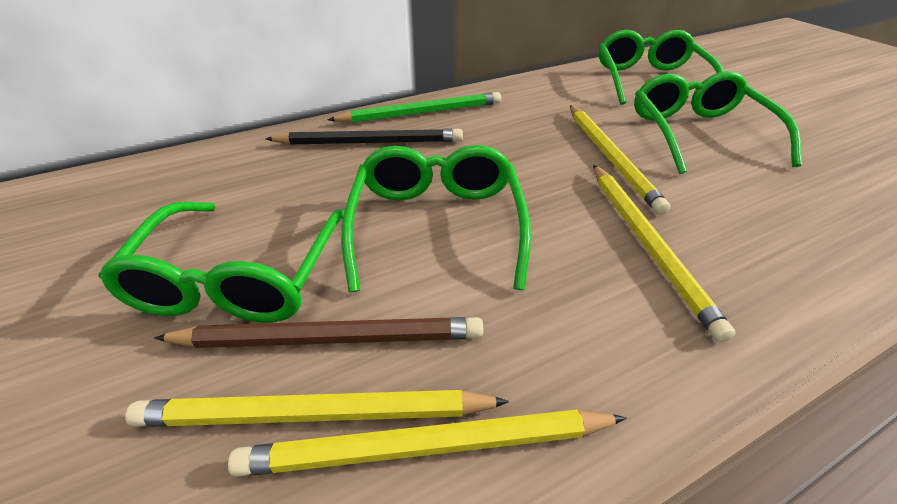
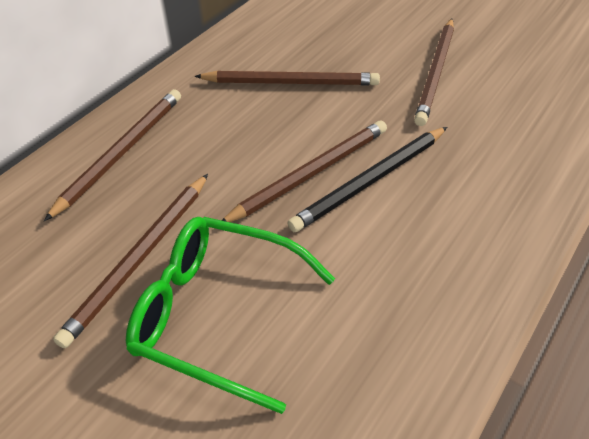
brown pencil: 1 -> 5
green glasses: 4 -> 1
green pencil: 1 -> 0
yellow pencil: 4 -> 0

